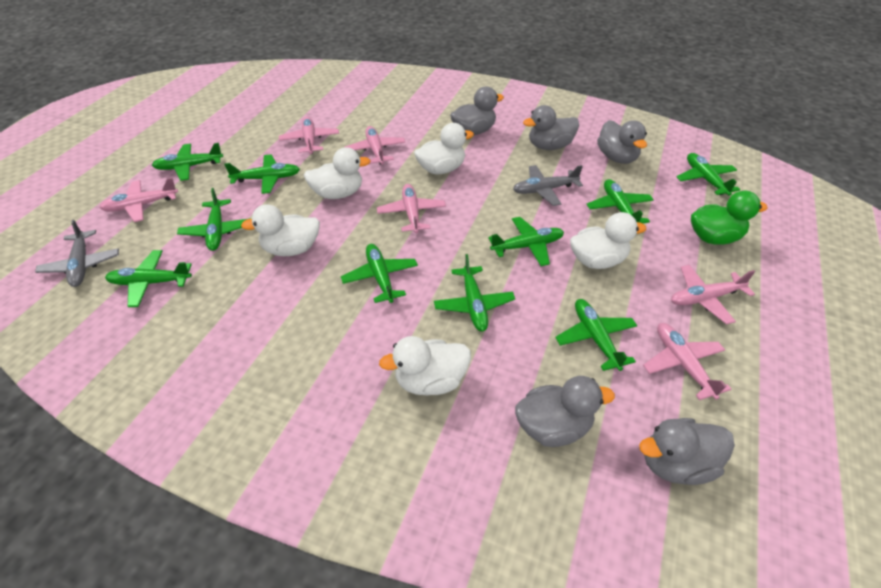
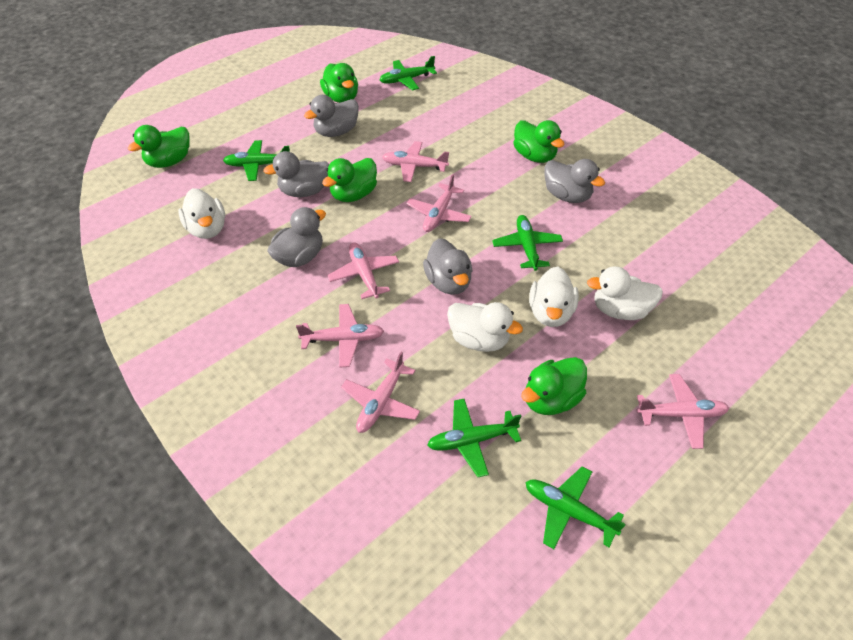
green duck: 1 -> 5
green plane: 10 -> 5
grey plane: 2 -> 0
white duck: 5 -> 4

